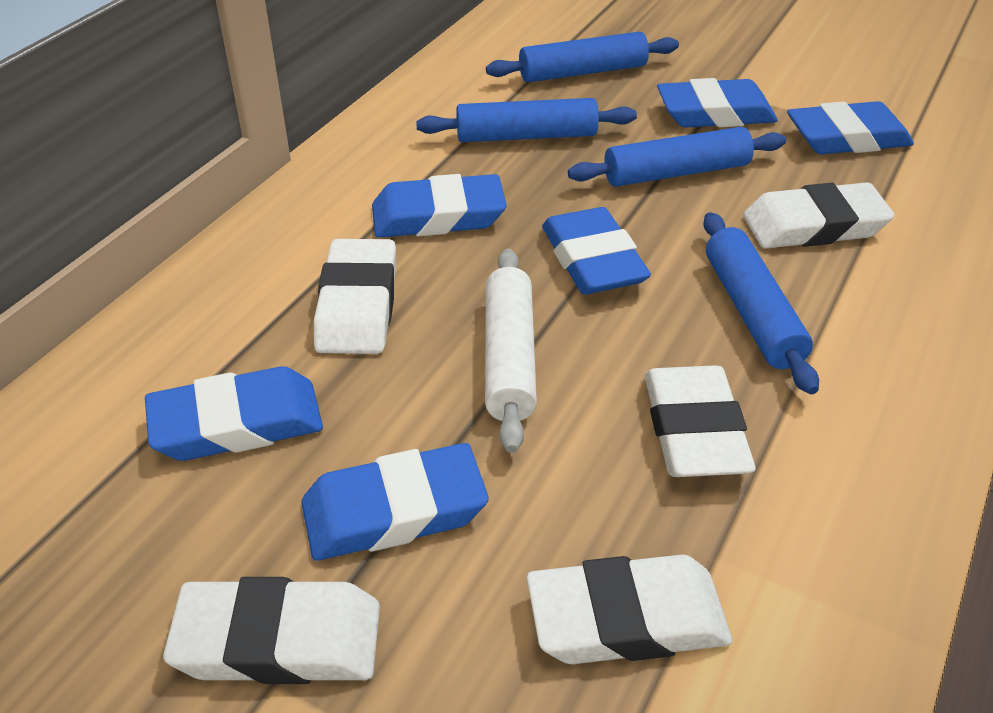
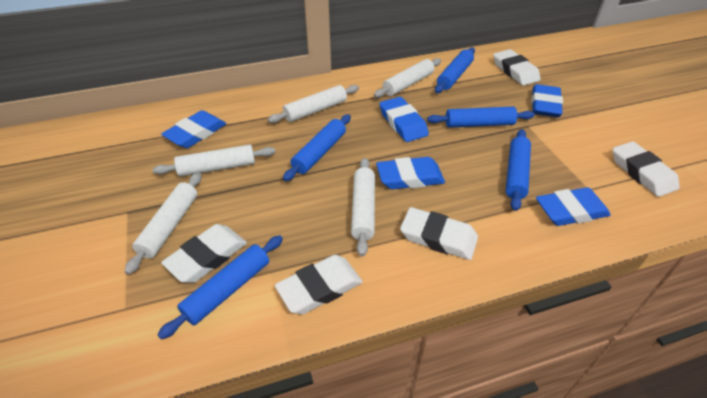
blue eraser: 6 -> 5
blue rolling pin: 4 -> 5
white rolling pin: 1 -> 5

